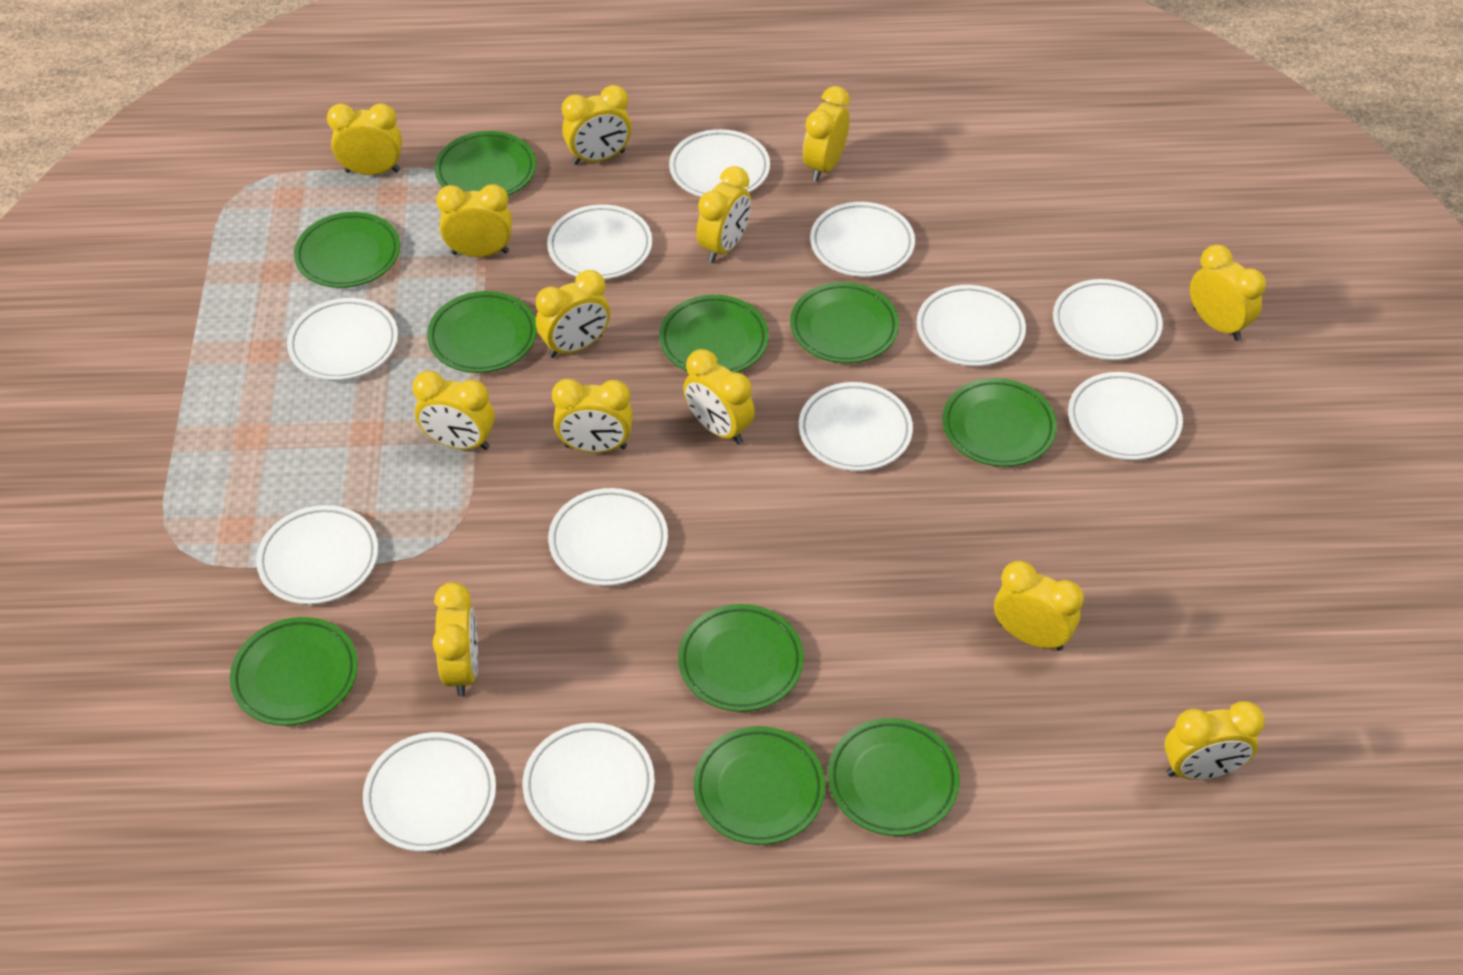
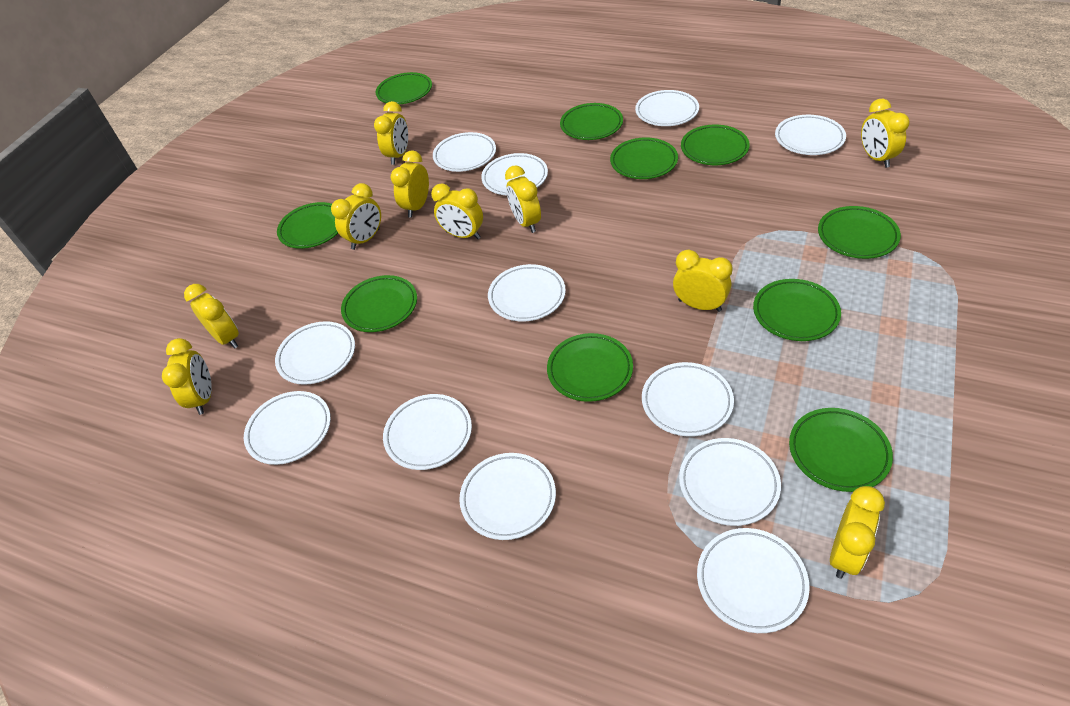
yellow clock: 13 -> 10

